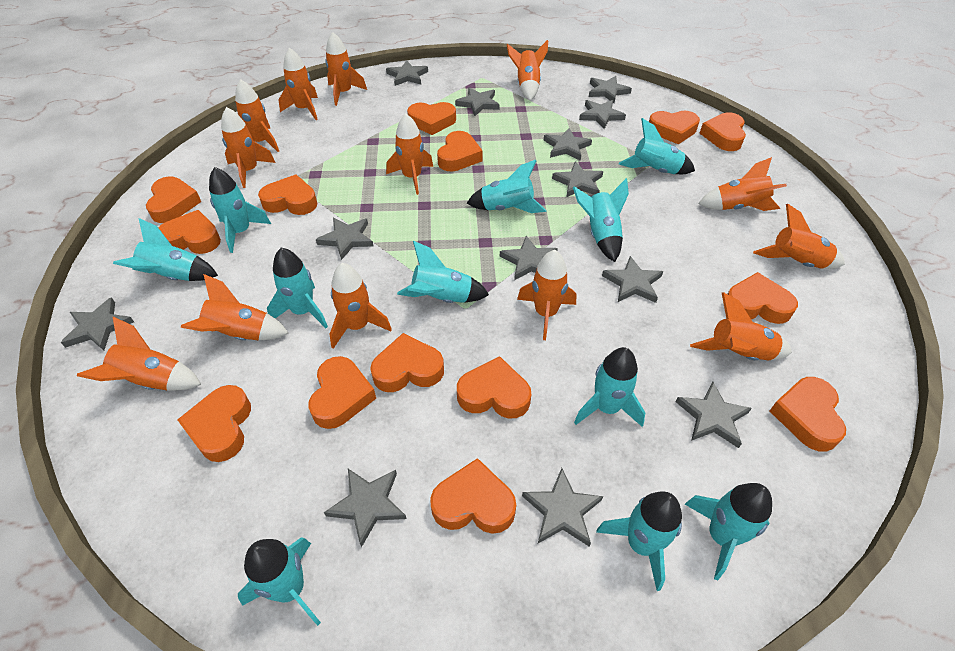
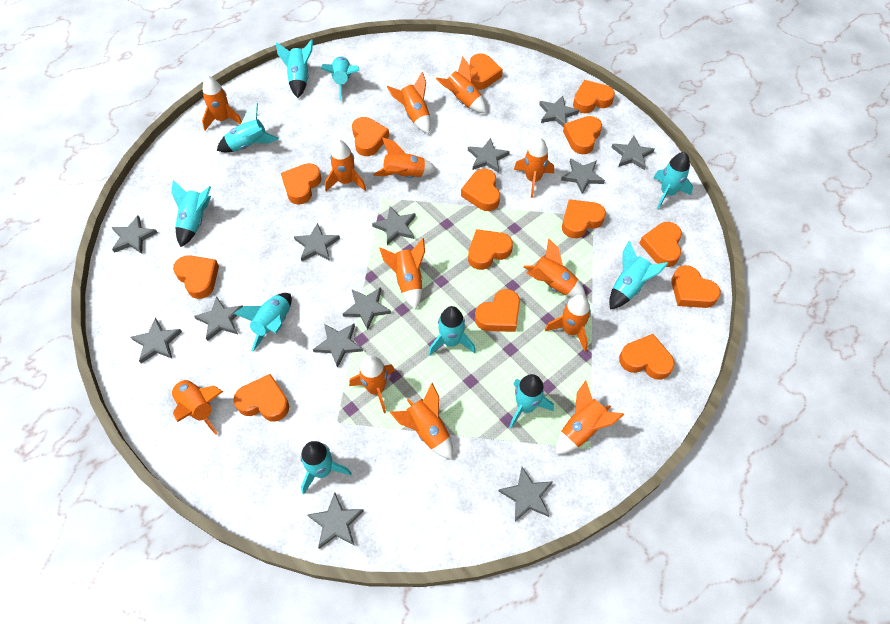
turquoise rocket: 11 -> 10

